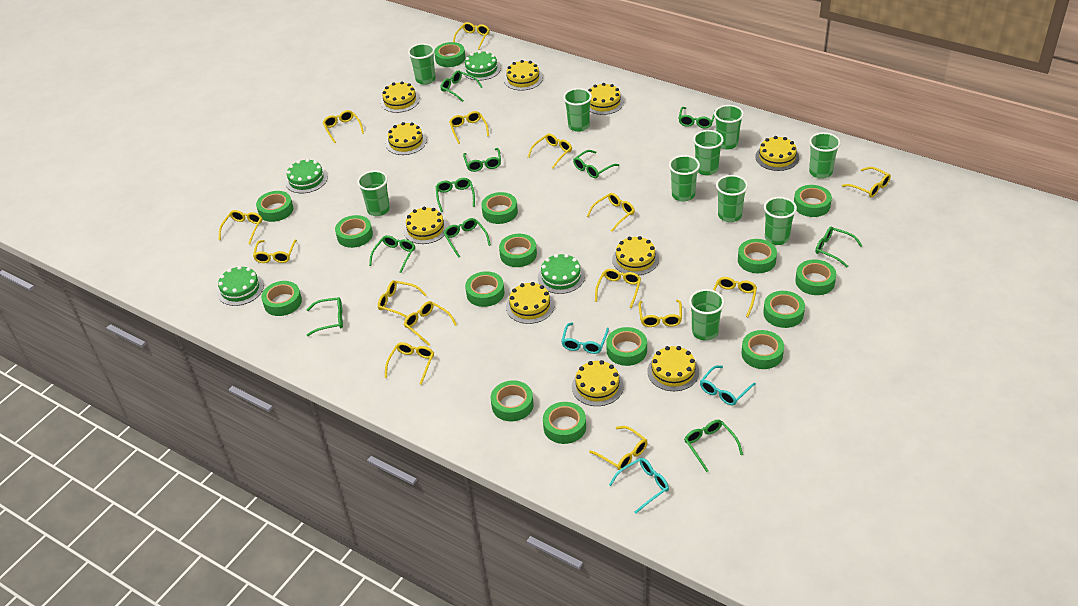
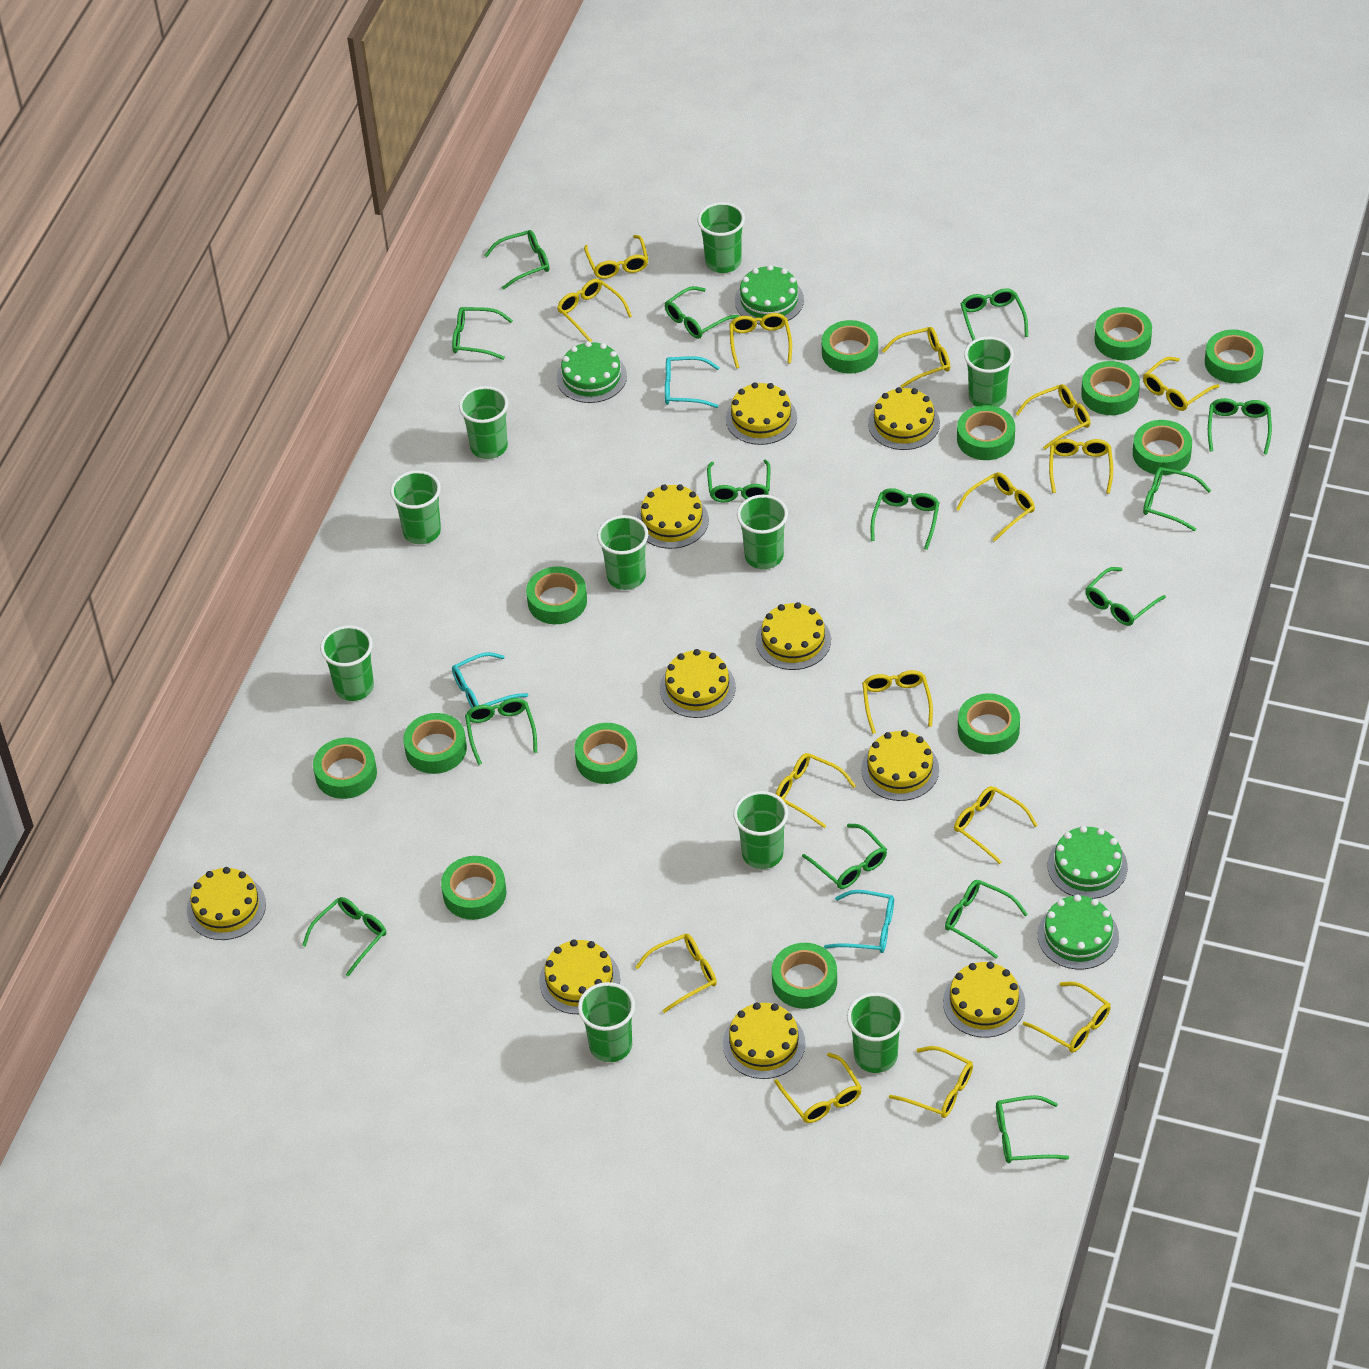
green glasses: 10 -> 14
green tape: 15 -> 13

